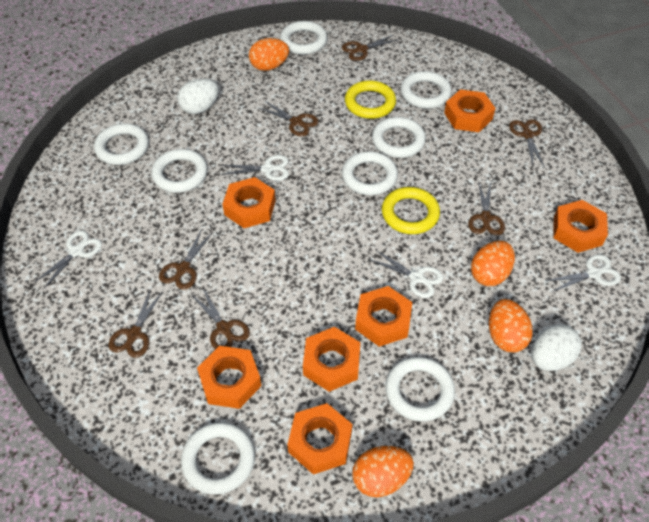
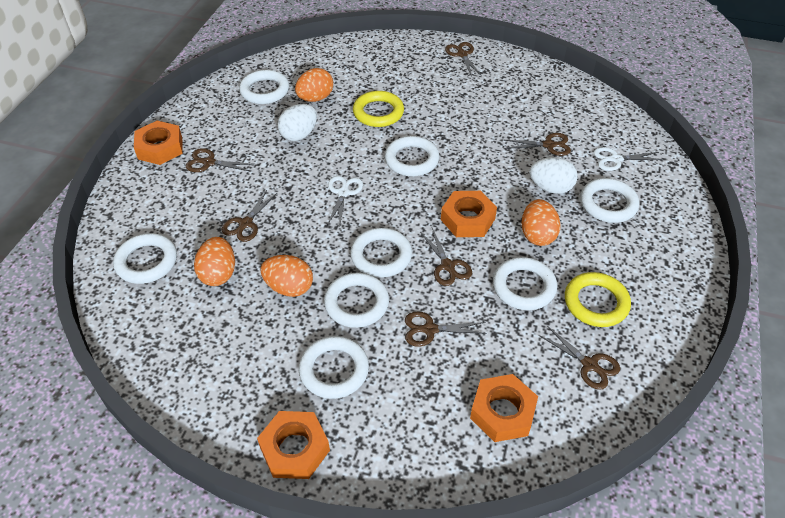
orange nut: 7 -> 4
white scissors: 4 -> 2

